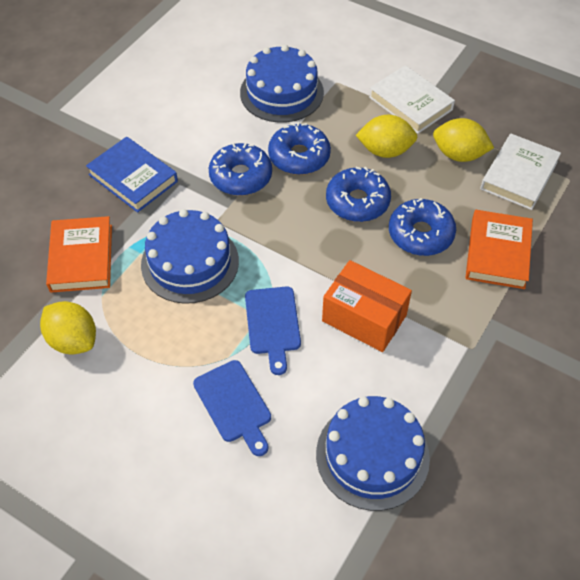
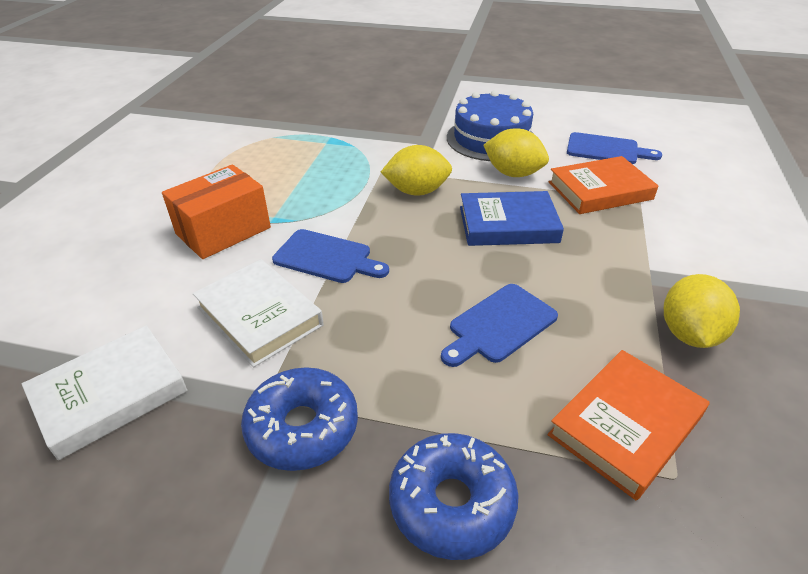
blue cake: 3 -> 1
blue cutting board: 2 -> 3
blue donut: 4 -> 2

